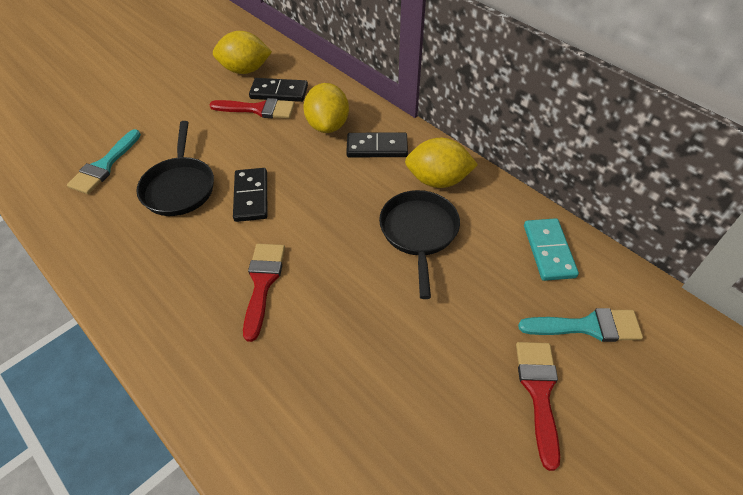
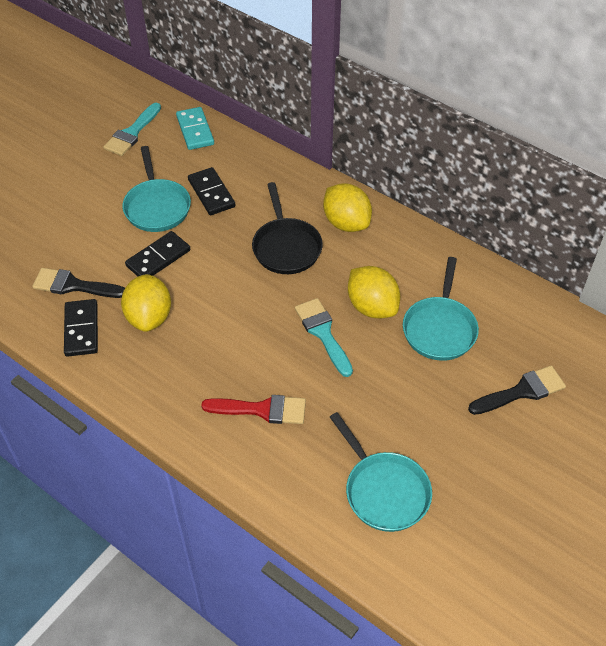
black brush: 0 -> 2
black pan: 2 -> 1
red brush: 3 -> 1
turquoise pan: 0 -> 3

